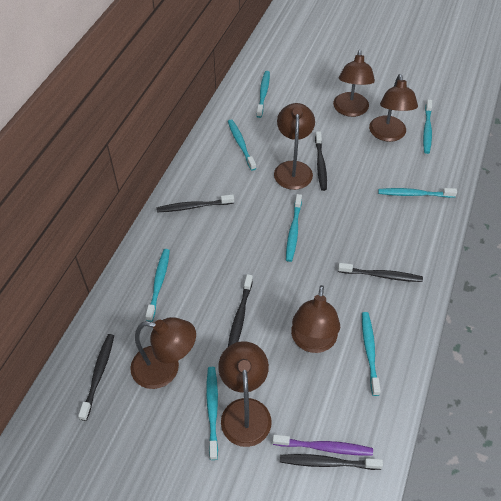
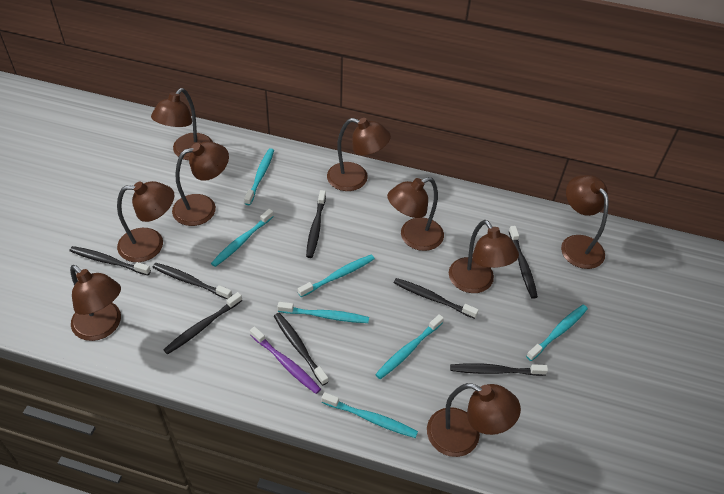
black toothbrush: 6 -> 8
brown lamp: 6 -> 9
turquoise toothbrush: 8 -> 7

